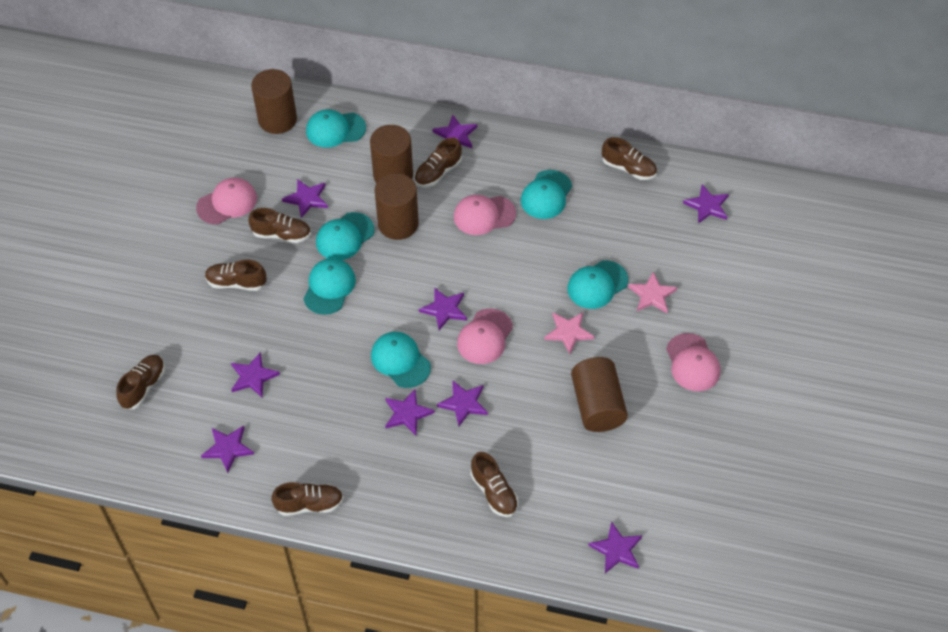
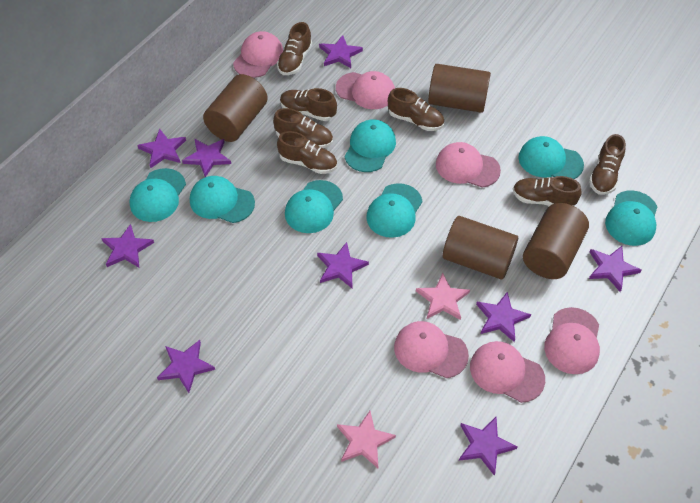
pink cap: 4 -> 6
turquoise cap: 6 -> 7

